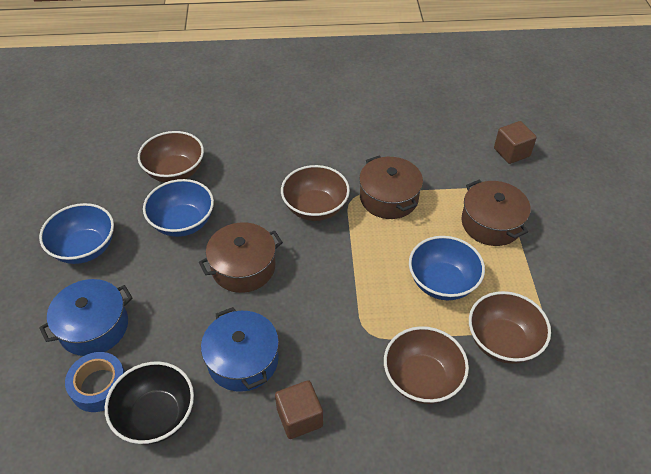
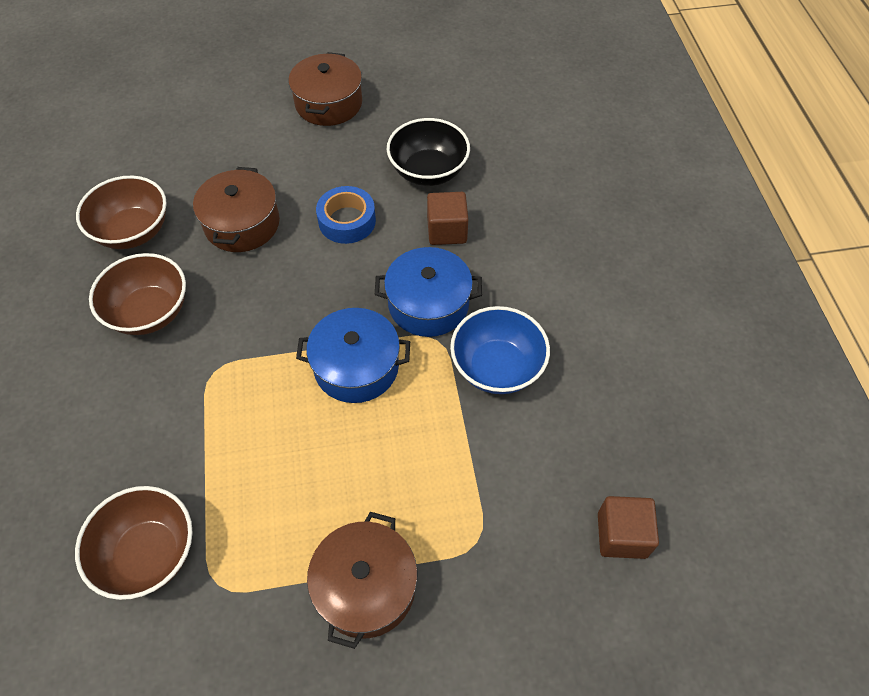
blue bowl: 3 -> 1
brown bowl: 4 -> 3

